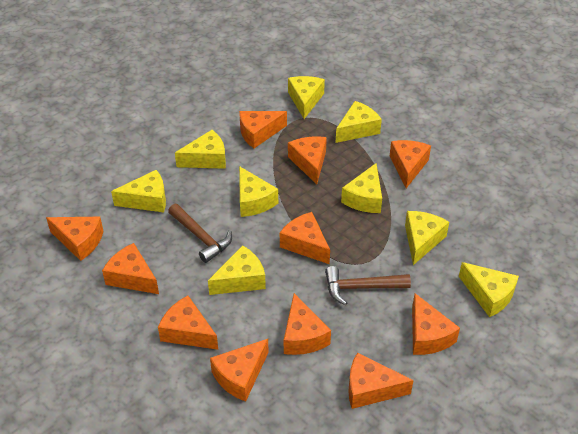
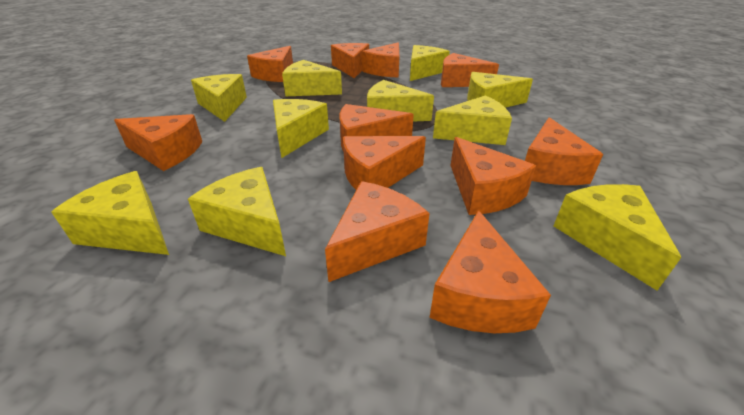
brown hammer: 2 -> 0
yellow cheese: 9 -> 10

